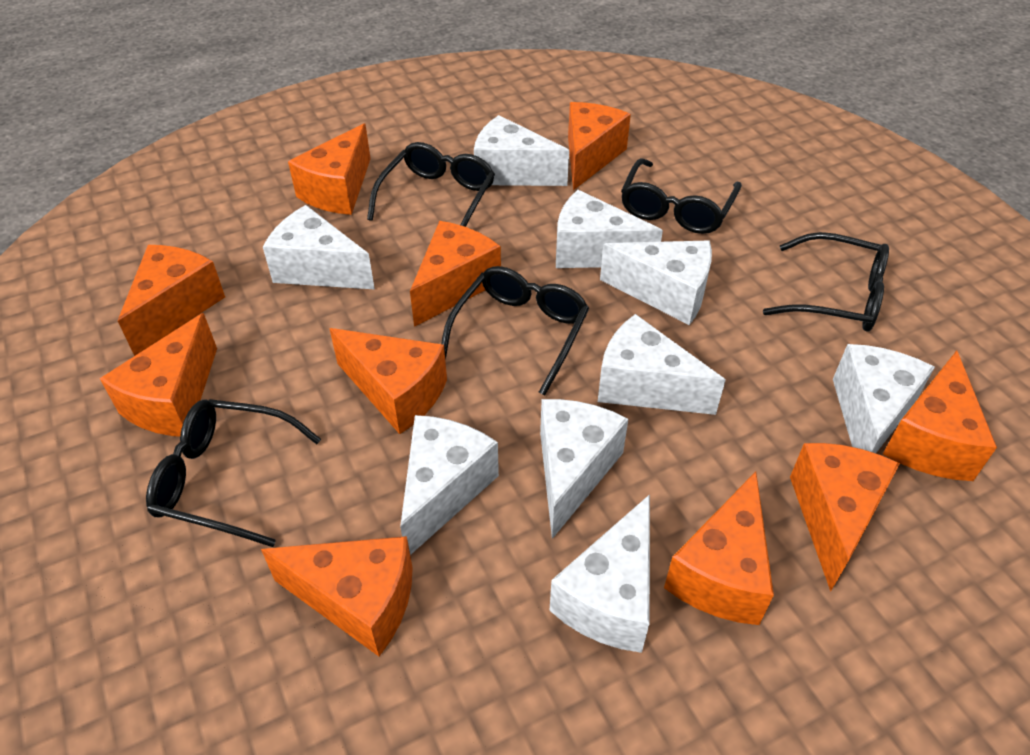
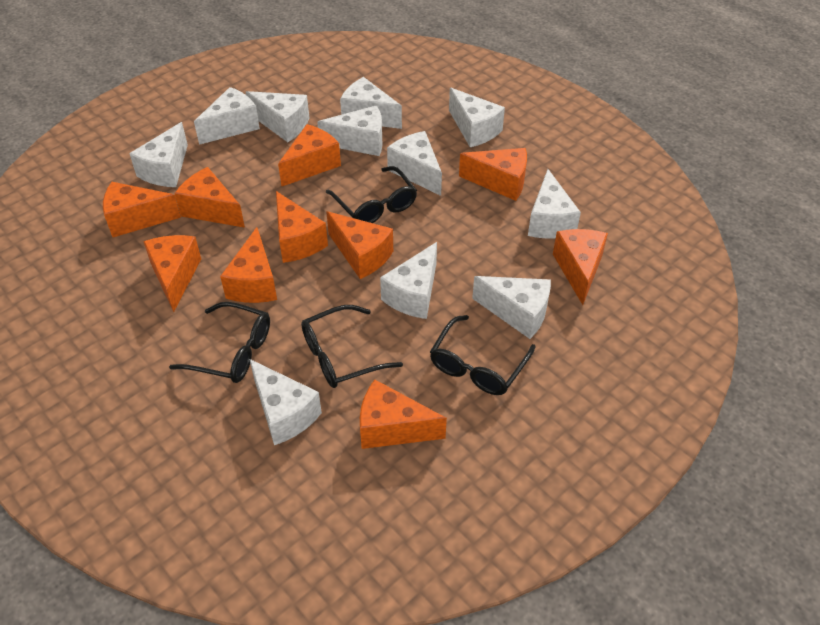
black glasses: 5 -> 4
white cheese: 9 -> 11

